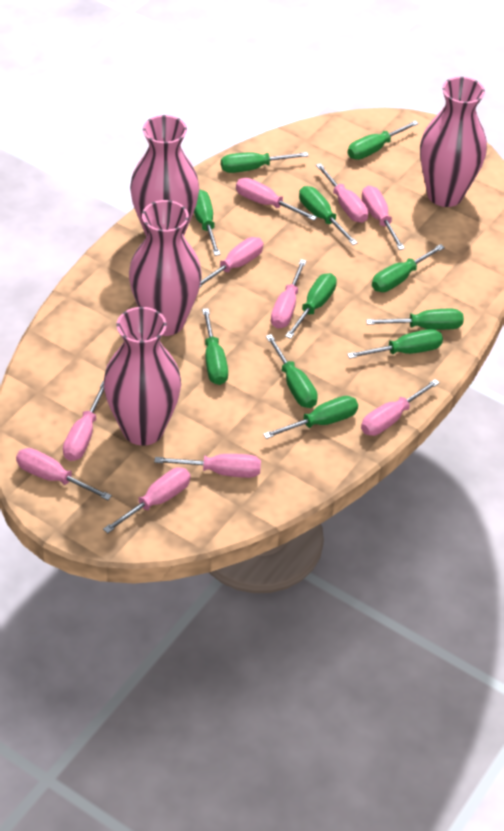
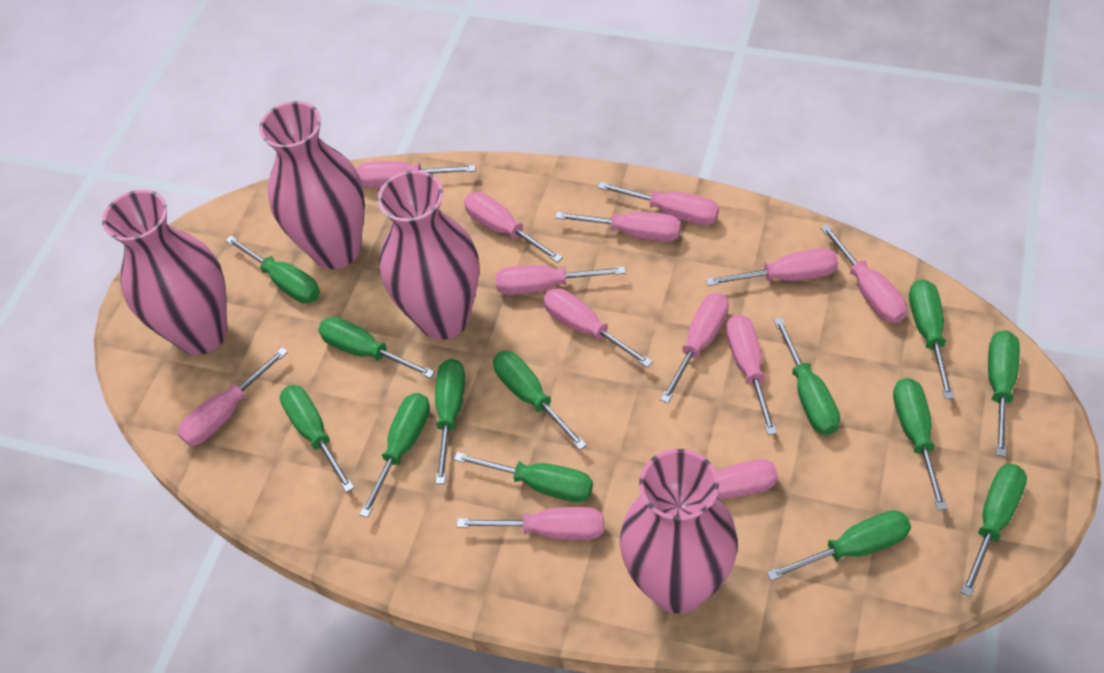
green screwdriver: 11 -> 13
pink screwdriver: 10 -> 13

